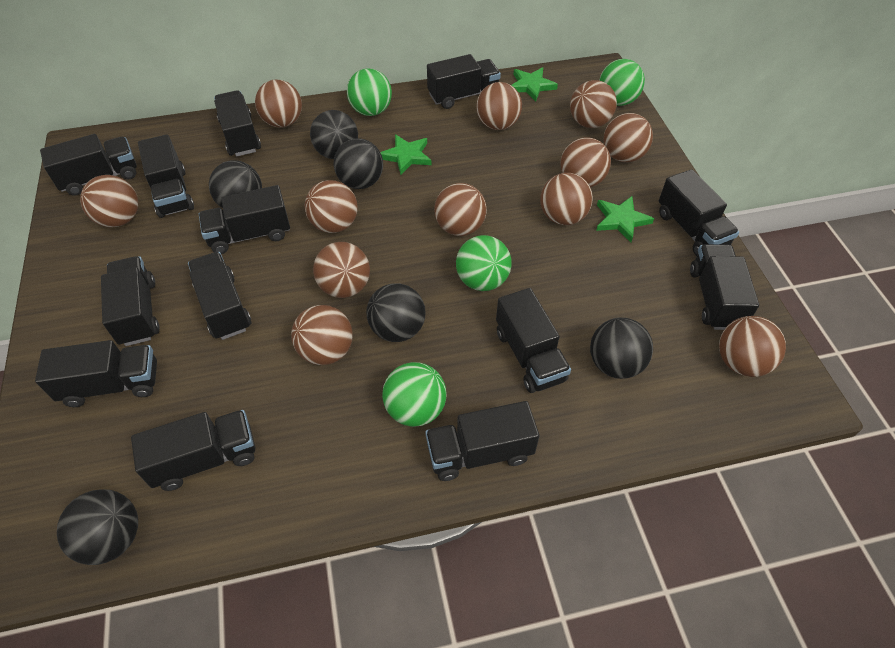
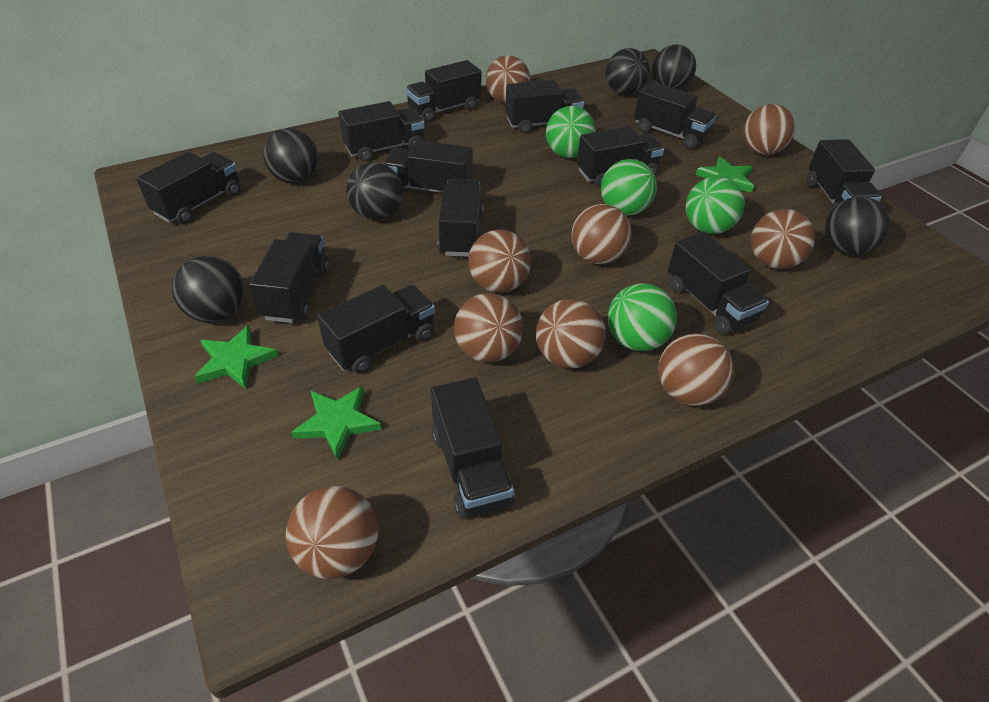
brown ball: 12 -> 9

